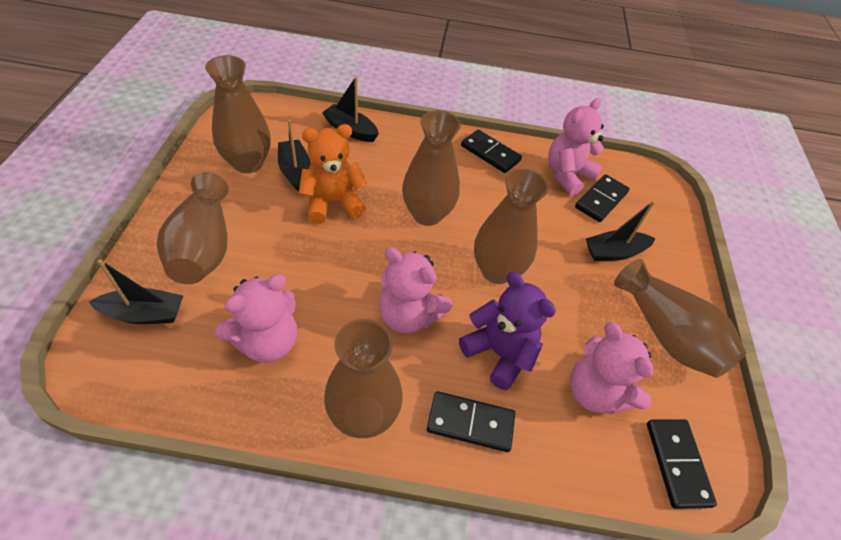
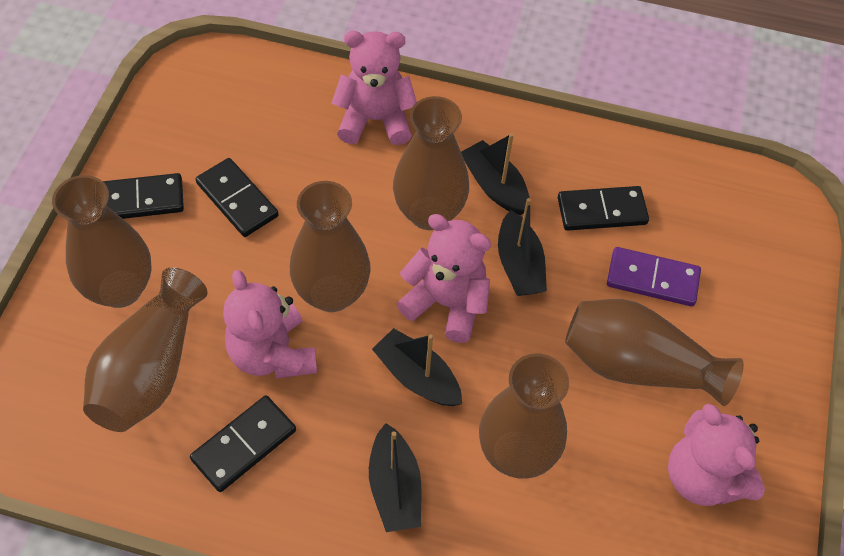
orange teddy bear: 1 -> 0
purple domino: 0 -> 1
purple teddy bear: 1 -> 0

